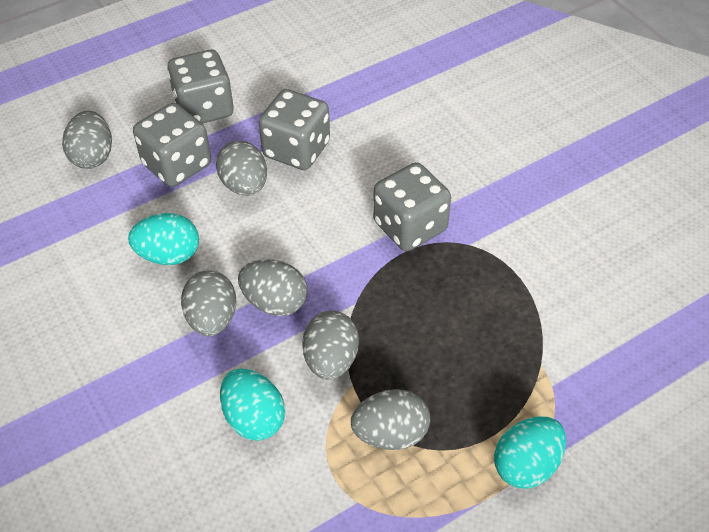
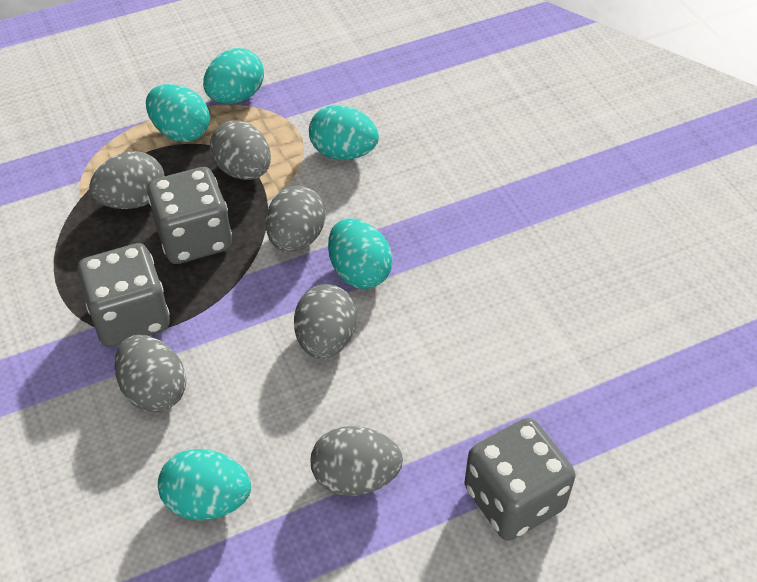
grey dice: 4 -> 3
turquoise egg: 3 -> 5

